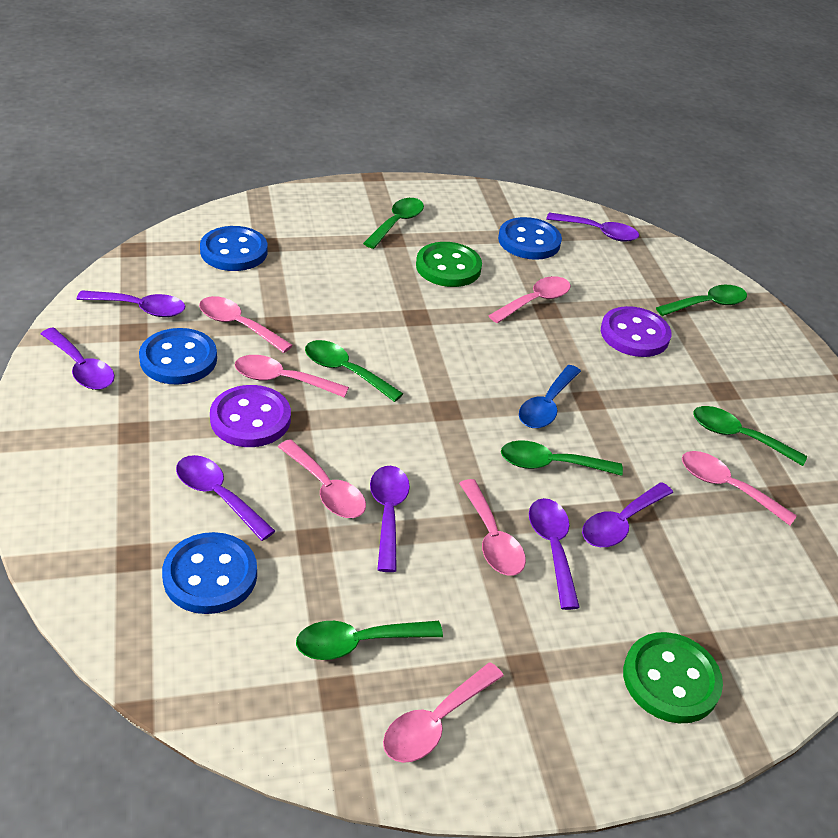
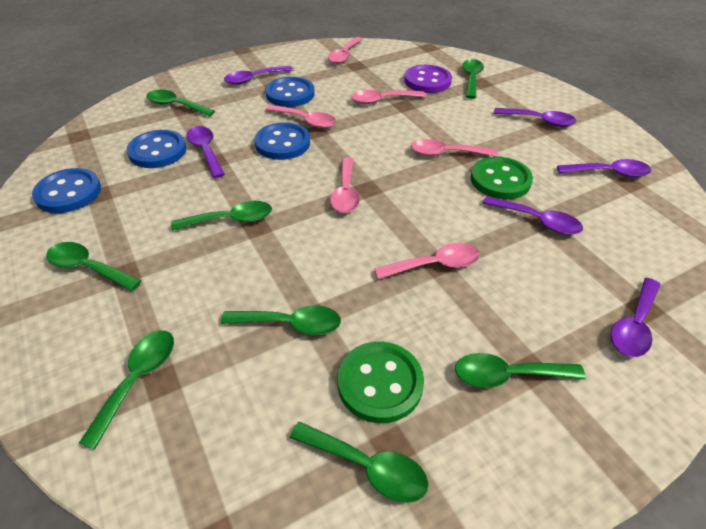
blue spoon: 1 -> 0
green spoon: 6 -> 8
pink spoon: 7 -> 6
purple button: 2 -> 1
purple spoon: 7 -> 6

